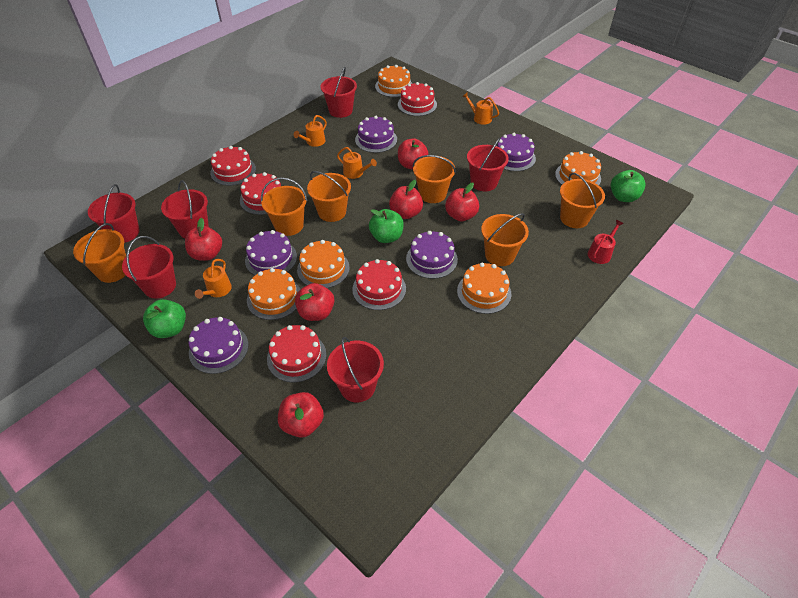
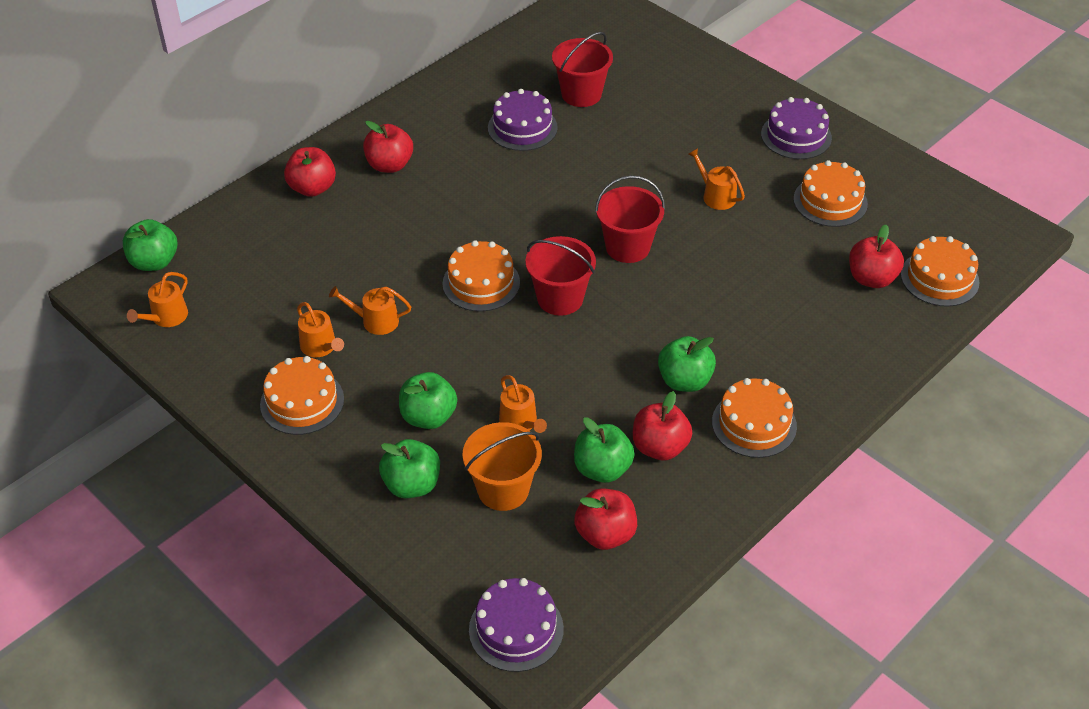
green apple: 3 -> 5
orange bucket: 6 -> 1
orange watering can: 4 -> 5
purple cake: 5 -> 3
red apple: 6 -> 5
red bucket: 6 -> 3
red cake: 5 -> 0
red watering can: 1 -> 0

